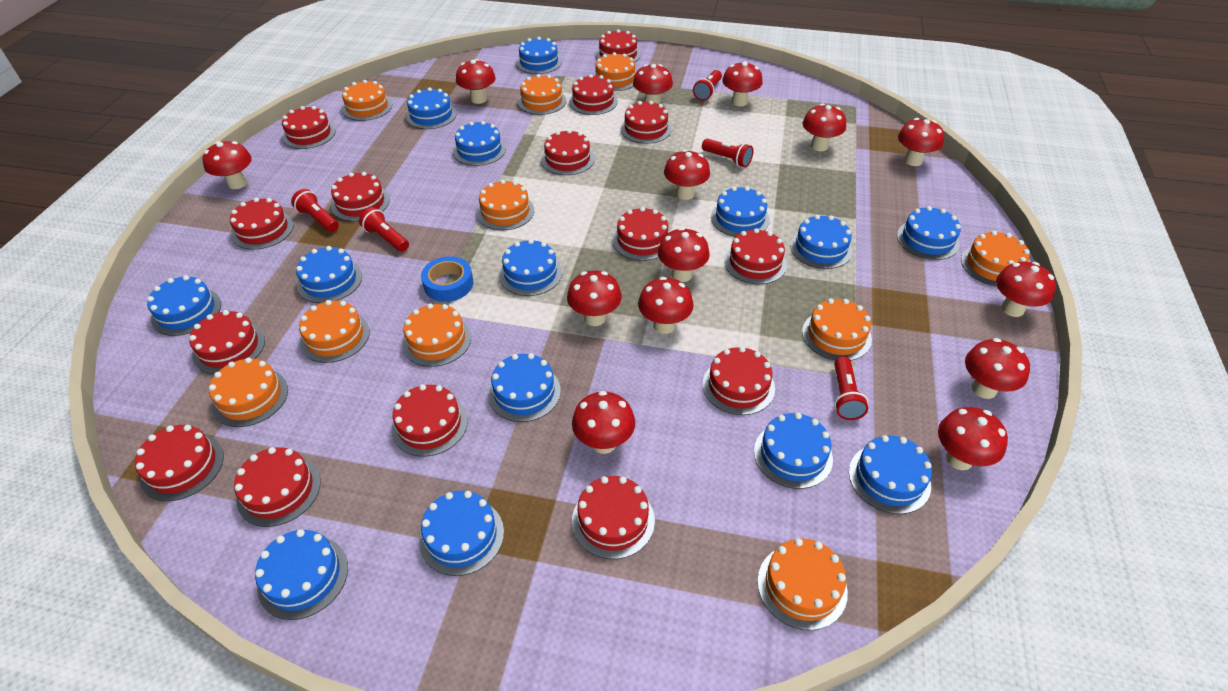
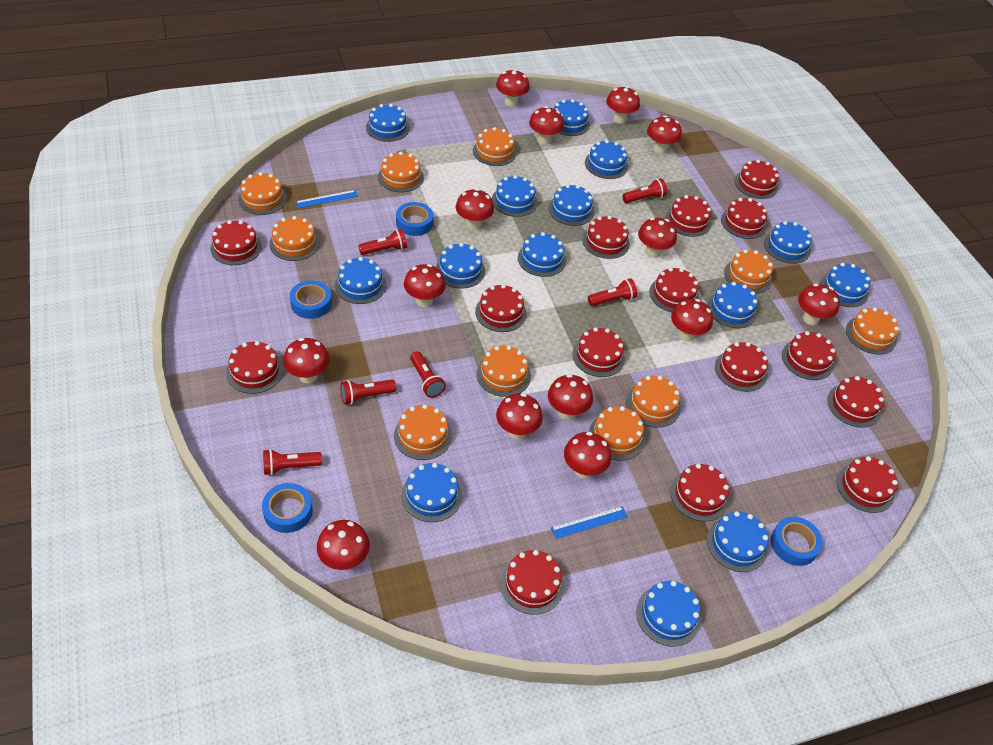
blue ruler: 0 -> 2
blue tape: 1 -> 4
red flashlight: 5 -> 6

